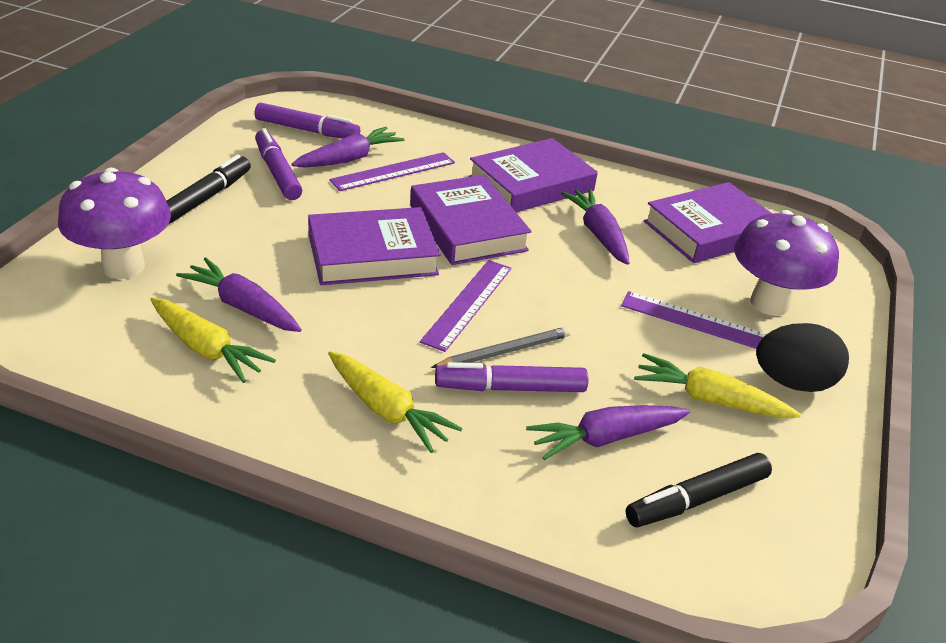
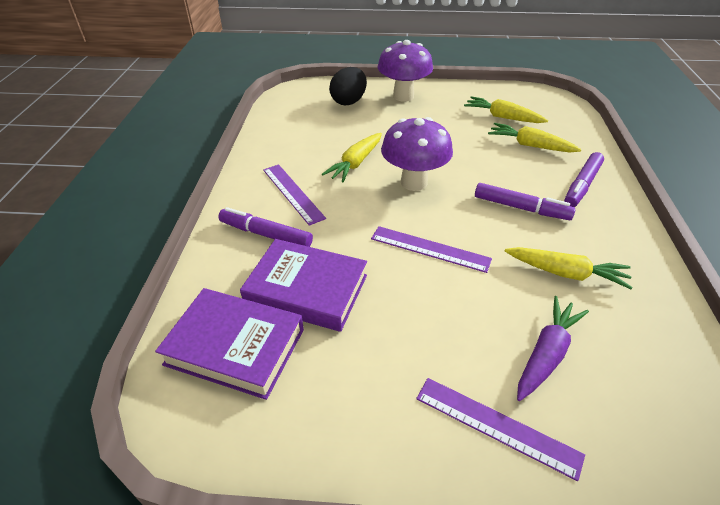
black marker: 2 -> 0
grey pencil: 1 -> 0
purple book: 4 -> 2
purple carrot: 4 -> 1
yellow carrot: 3 -> 4

